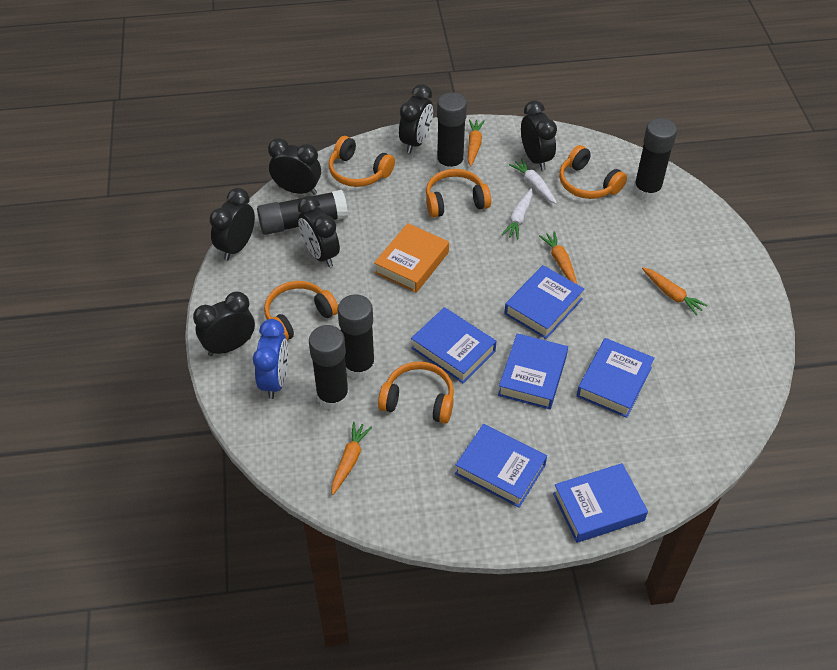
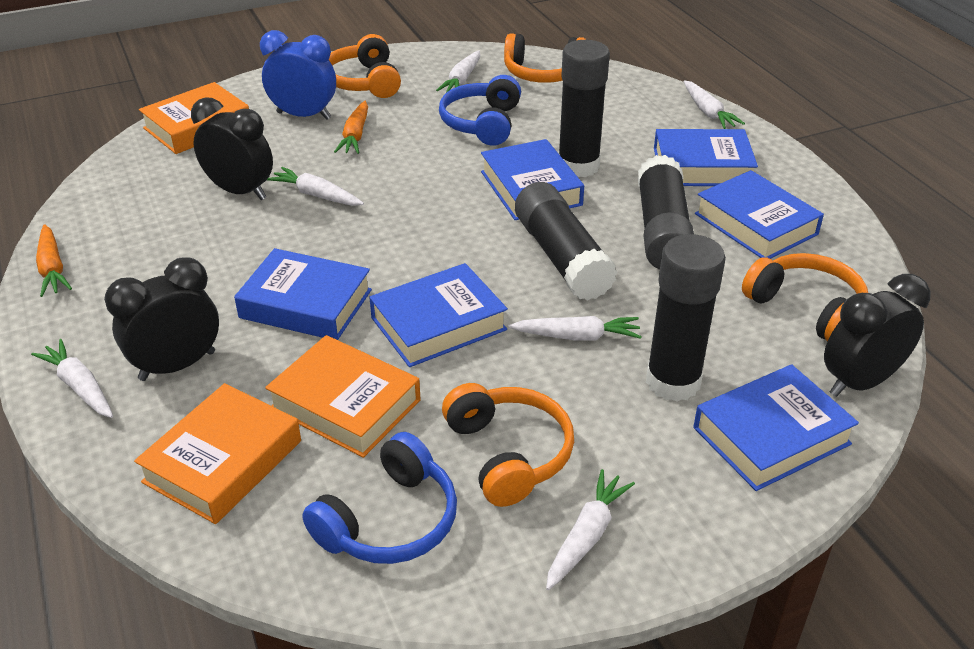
black clock: 6 -> 3
black glue stick: 5 -> 4
blue headphones: 0 -> 2
orange book: 1 -> 3
orange carrot: 4 -> 2
orange headphones: 5 -> 4
white carrot: 2 -> 6

